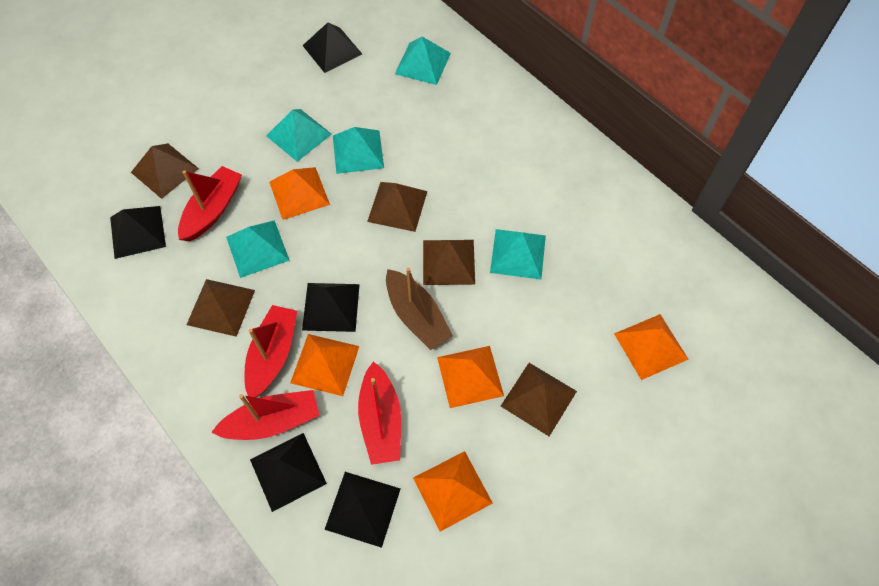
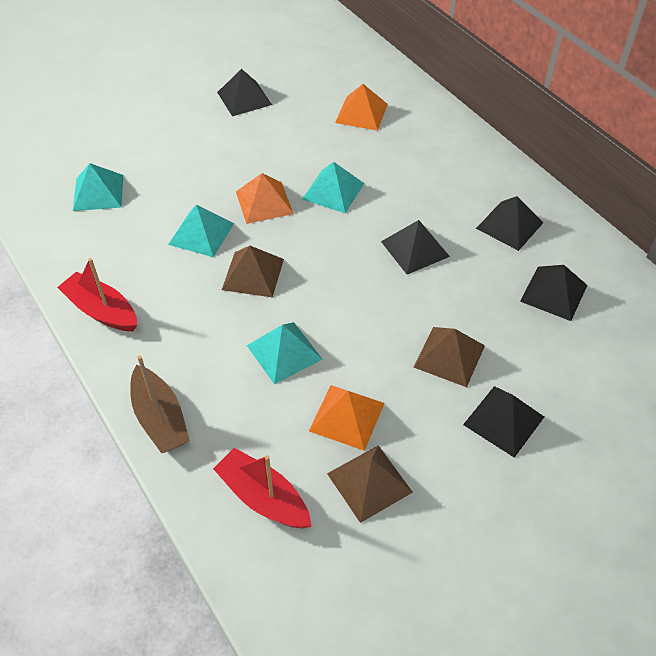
brown pyramid: 5 -> 3
orange pyramid: 5 -> 3
red boat: 4 -> 2
turquoise pyramid: 5 -> 4

